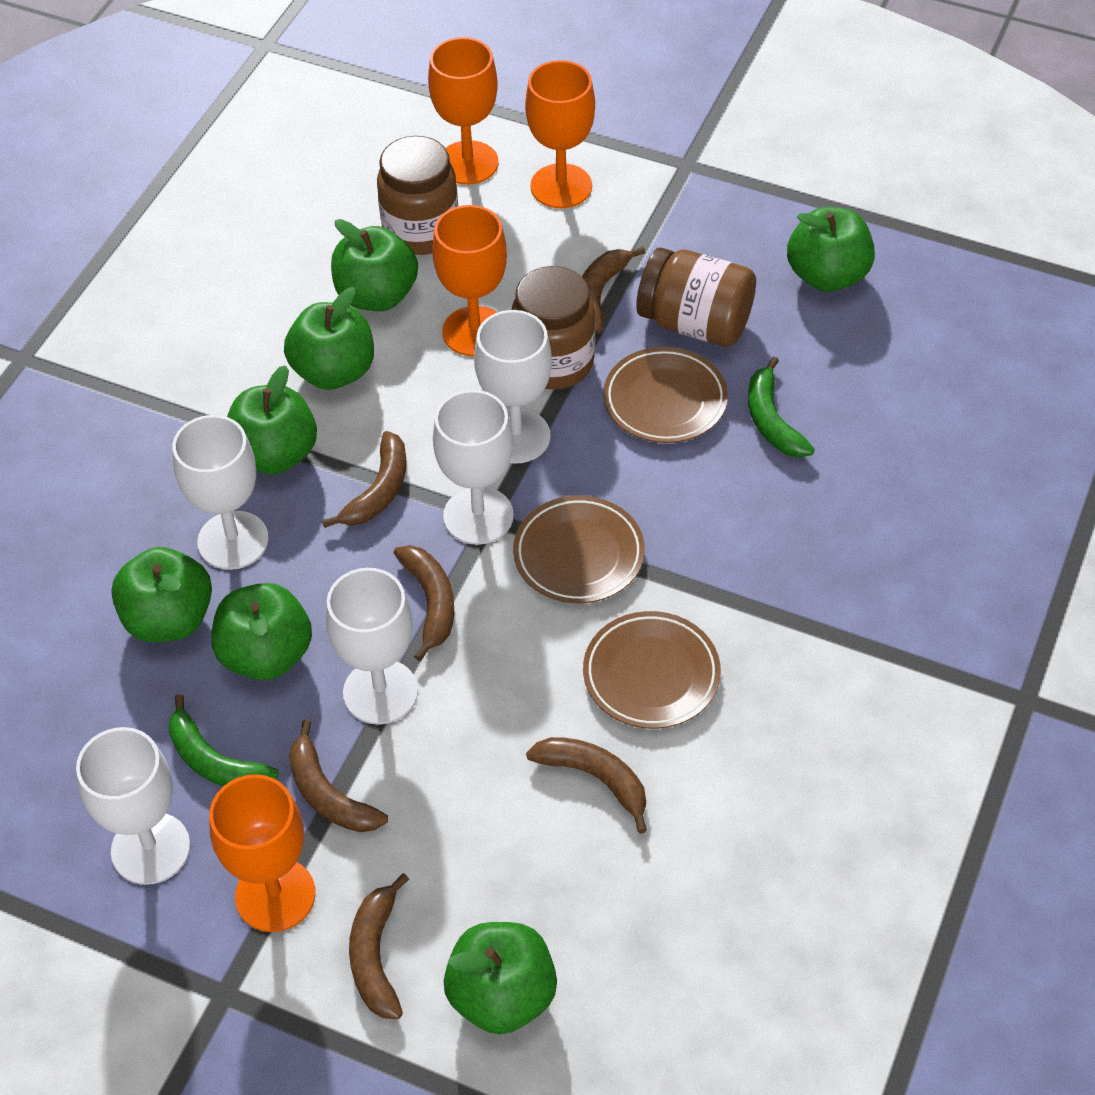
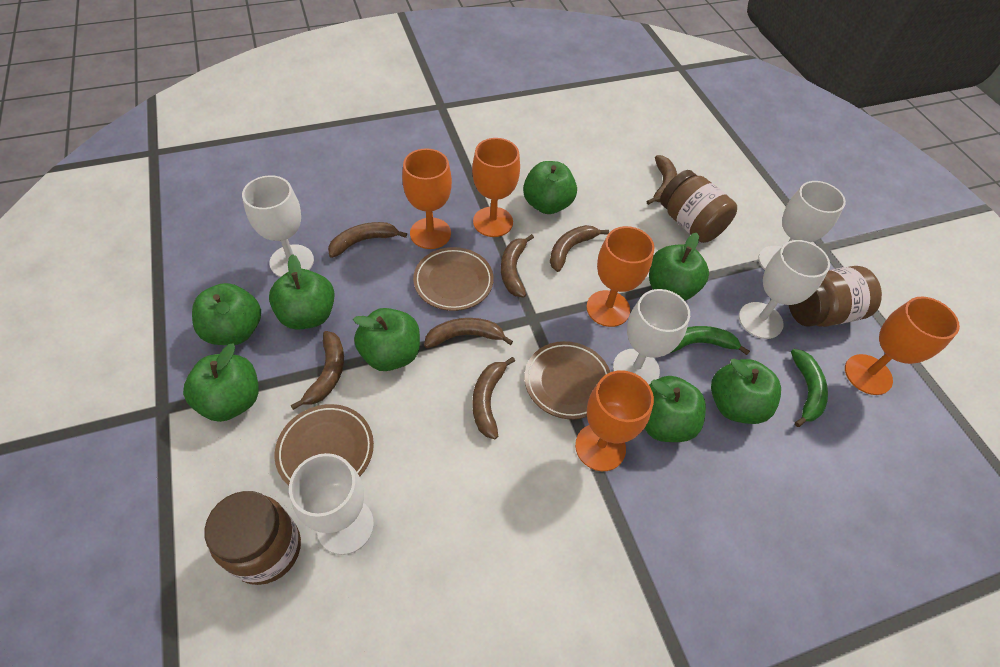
brown banana: 6 -> 7
green apple: 7 -> 8
orange goblet: 4 -> 5

